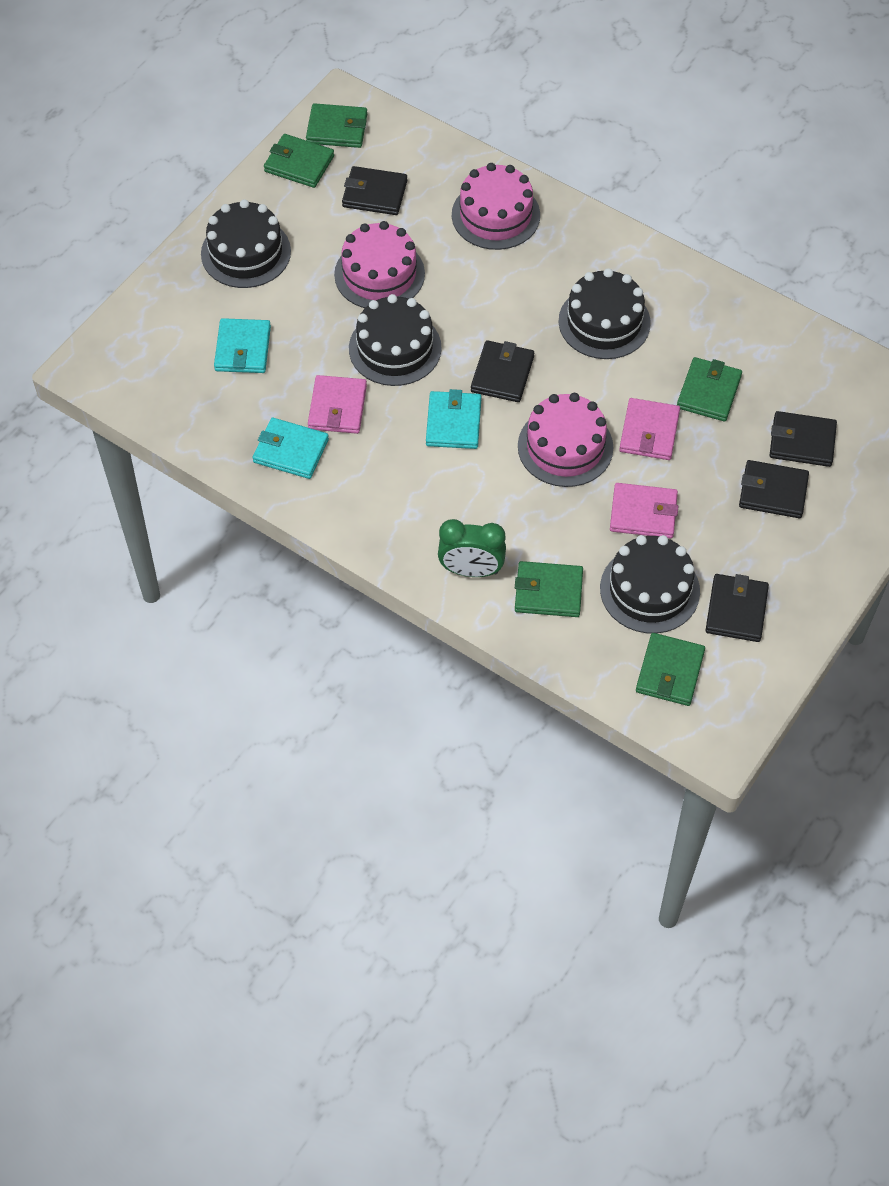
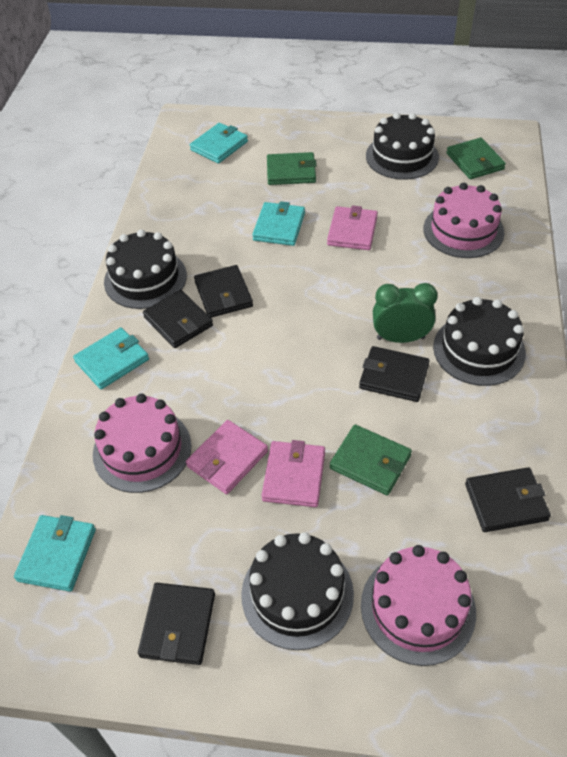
green wallet: 5 -> 3
turquoise wallet: 3 -> 4

